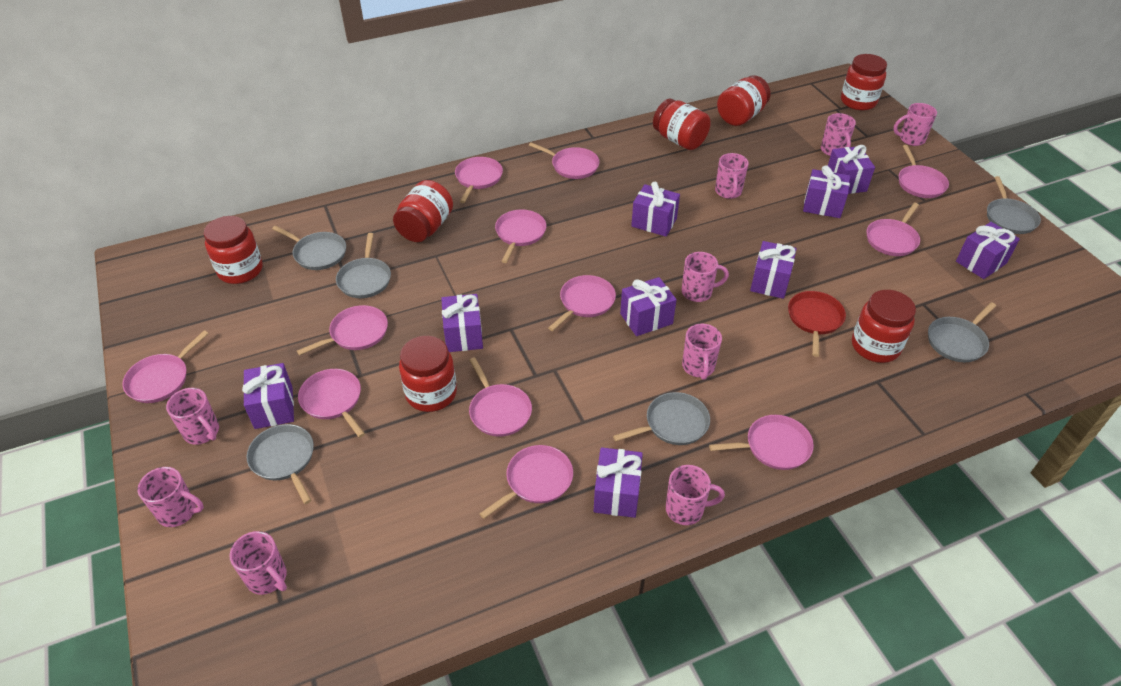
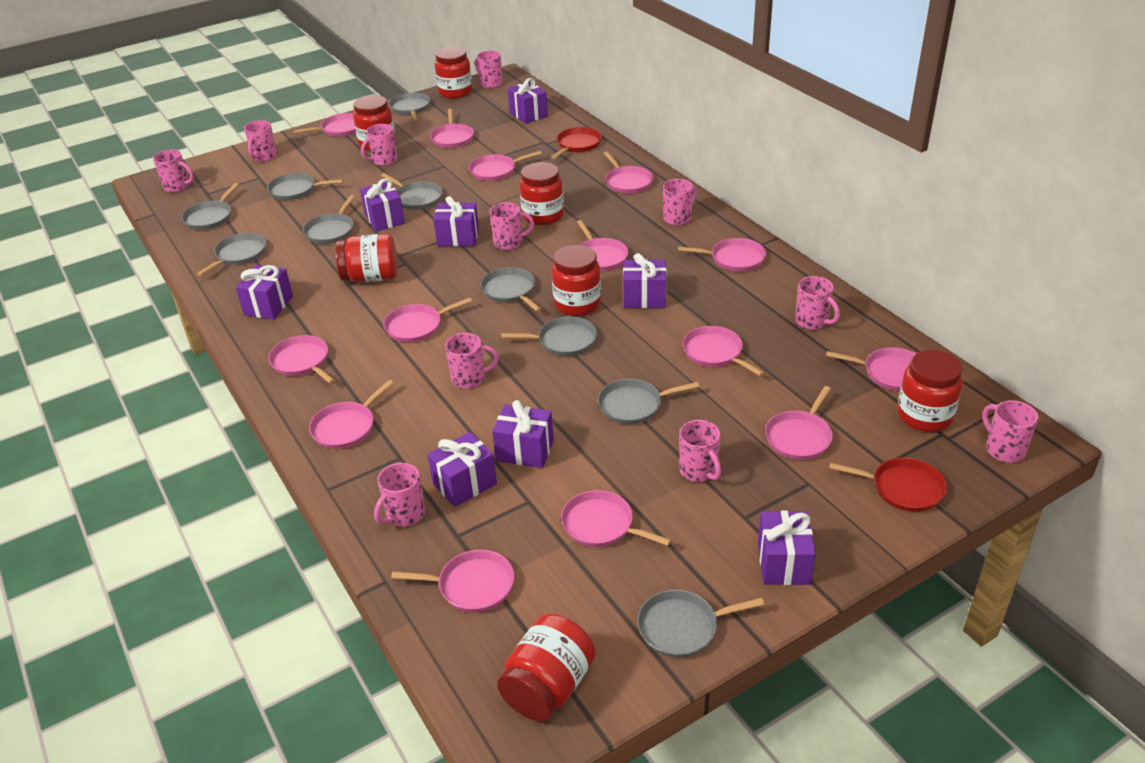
grey pan: 6 -> 10
pink mug: 9 -> 11
pink pan: 12 -> 14
purple gift: 9 -> 8
red pan: 1 -> 2

